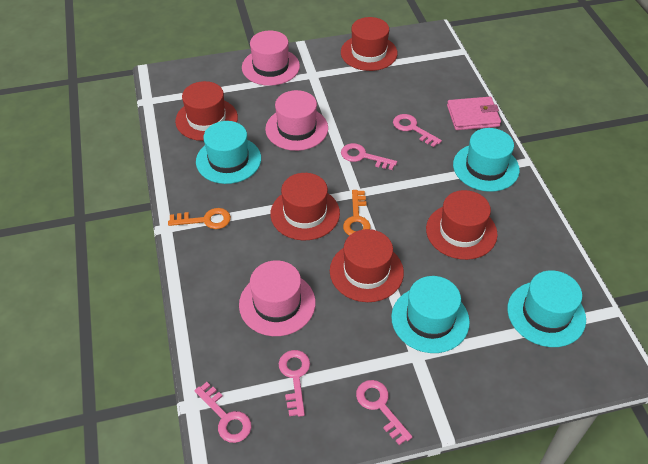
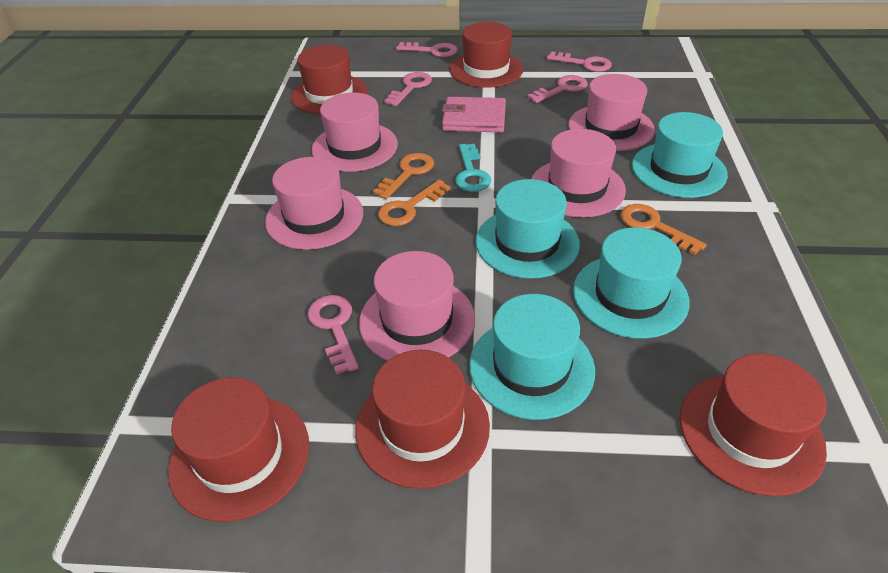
orange key: 2 -> 3
pink hat: 3 -> 5
turquoise key: 0 -> 1

